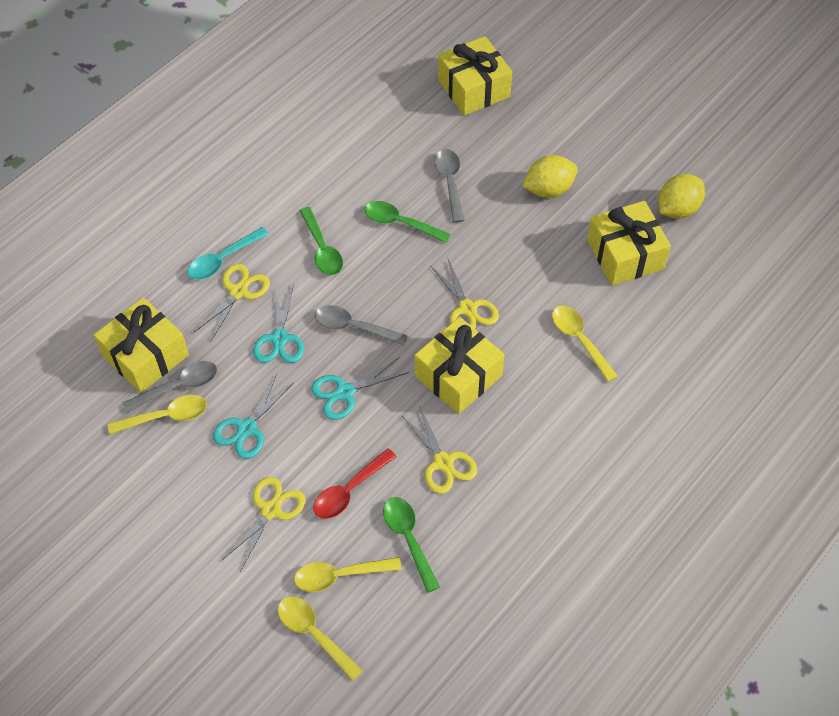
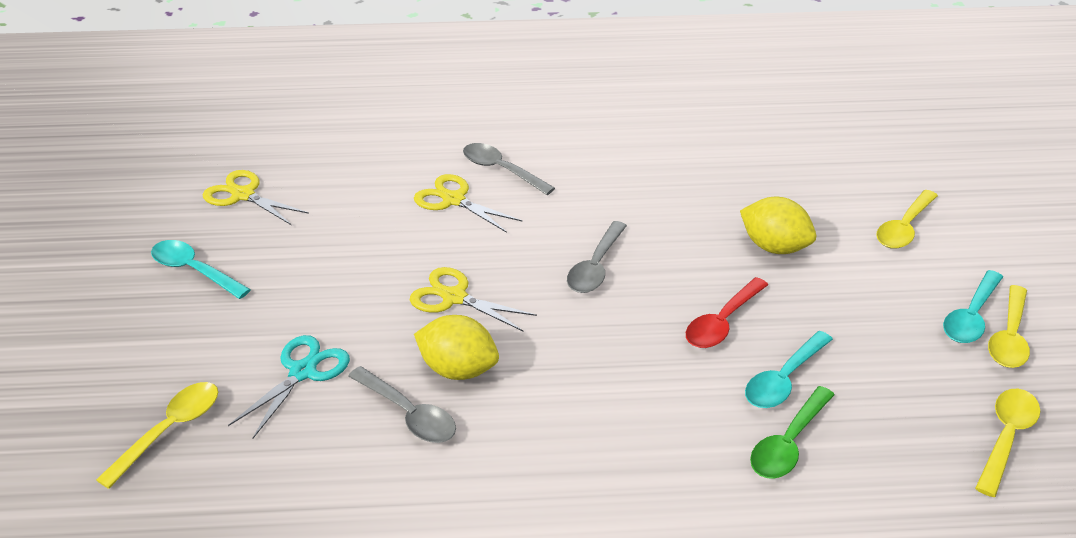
green spoon: 3 -> 1
turquoise scissors: 3 -> 1
turquoise spoon: 1 -> 3
yellow gift: 4 -> 0
yellow scissors: 4 -> 3

